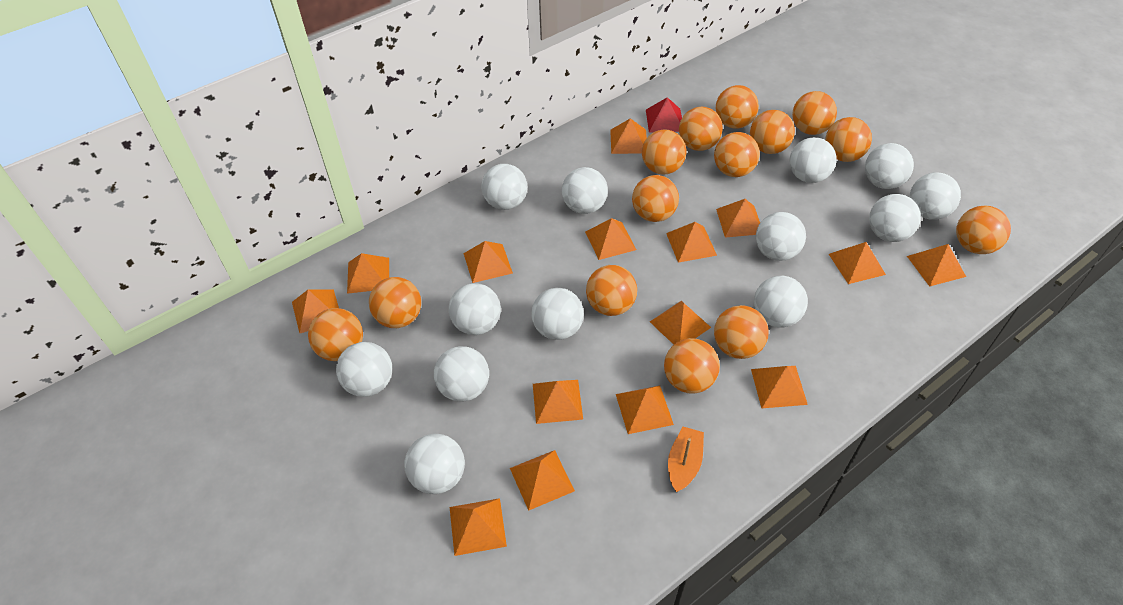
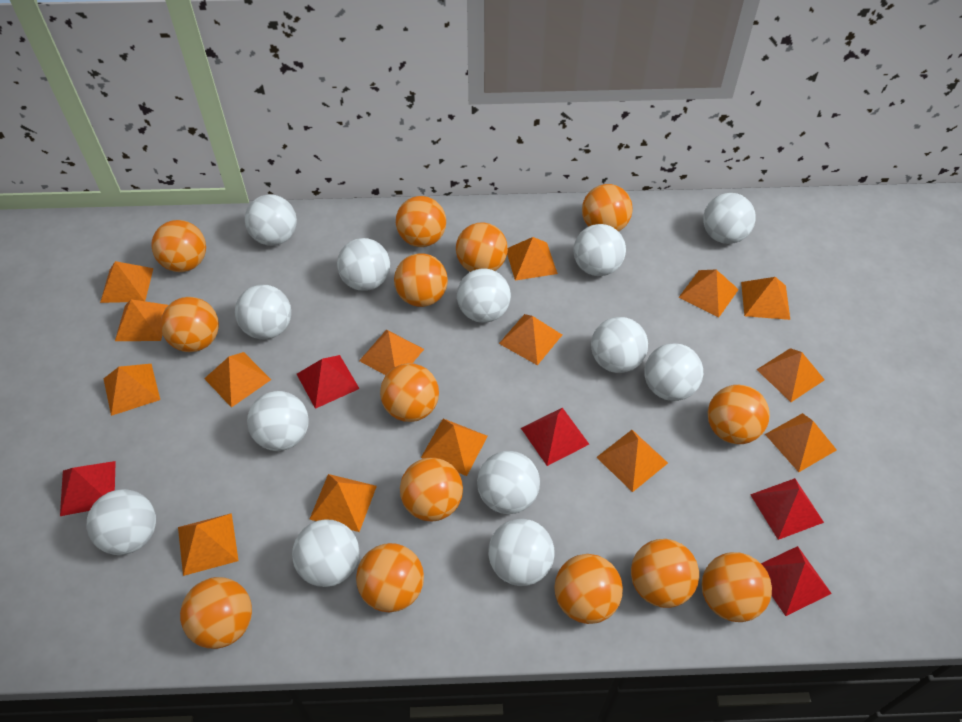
orange boat: 1 -> 0
red pyramid: 1 -> 5

